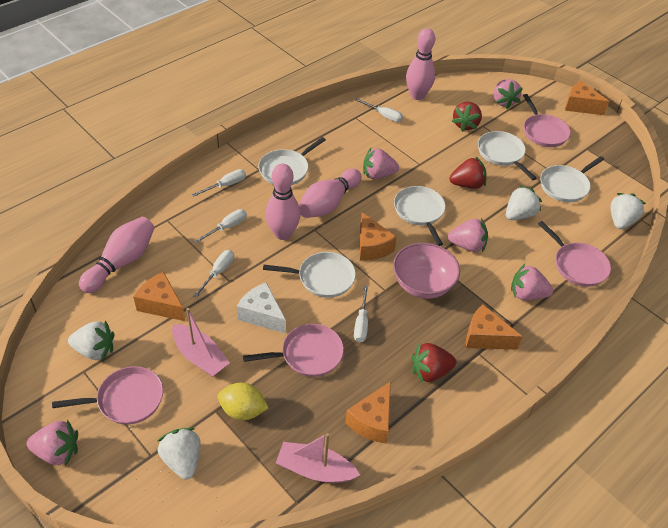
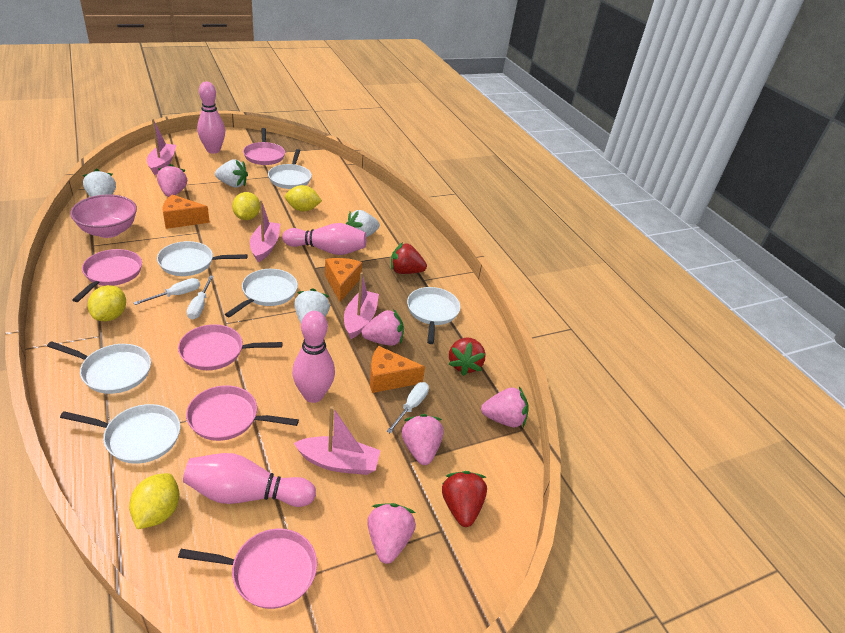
orange cheese: 5 -> 3
pink boat: 2 -> 4
pink pan: 4 -> 5
white cheese: 1 -> 0
white pan: 5 -> 6
white screwdriver: 5 -> 3
yellow lemon: 1 -> 4

